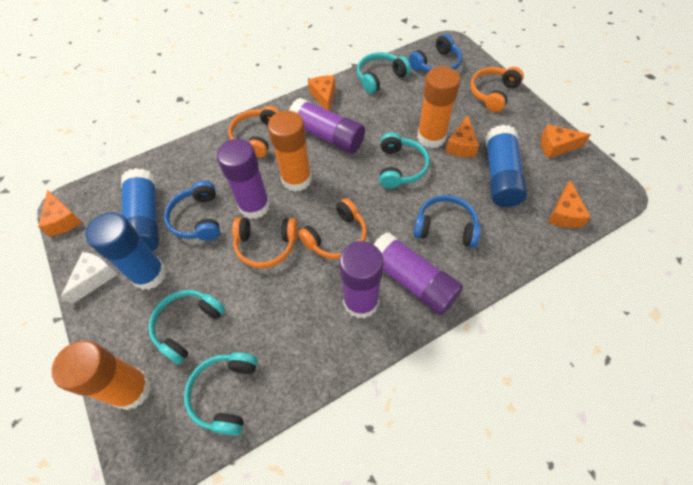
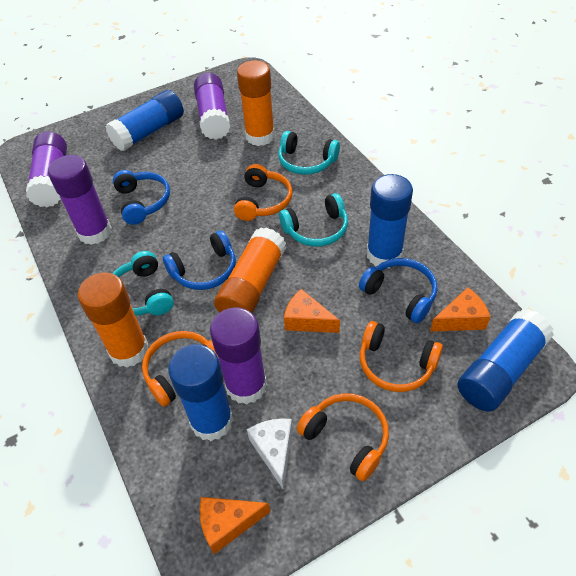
blue glue stick: 3 -> 4
orange cheese: 5 -> 3
turquoise headphones: 4 -> 3

